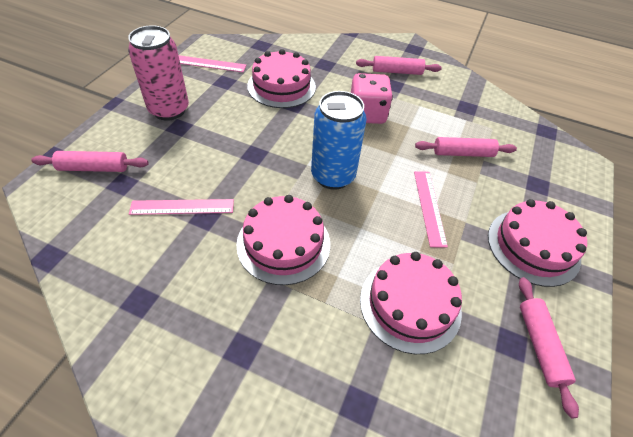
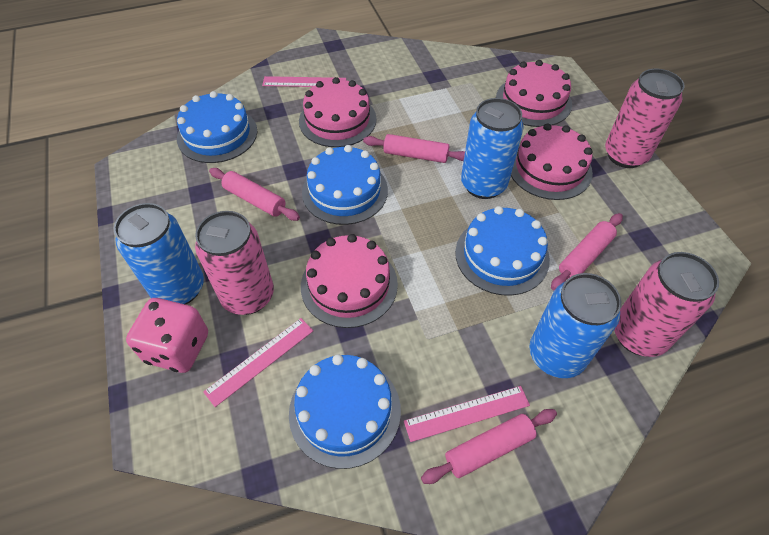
blue cake: 0 -> 4
blue can: 1 -> 3
pink can: 1 -> 3

